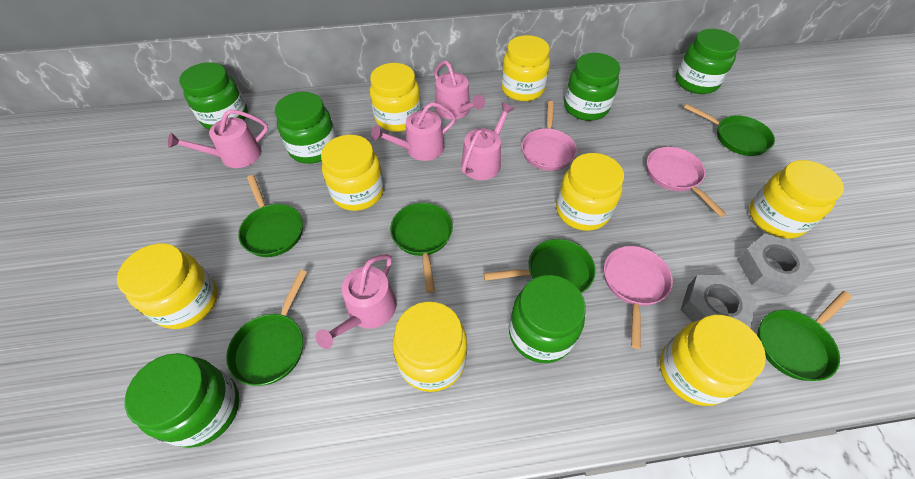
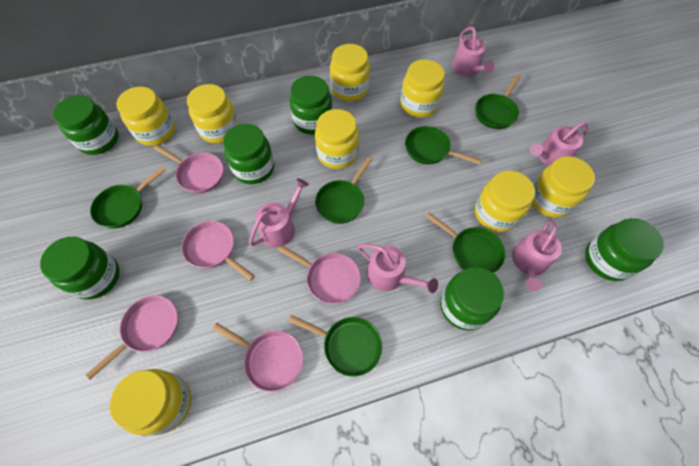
grey nut: 2 -> 0
pink pan: 3 -> 5

